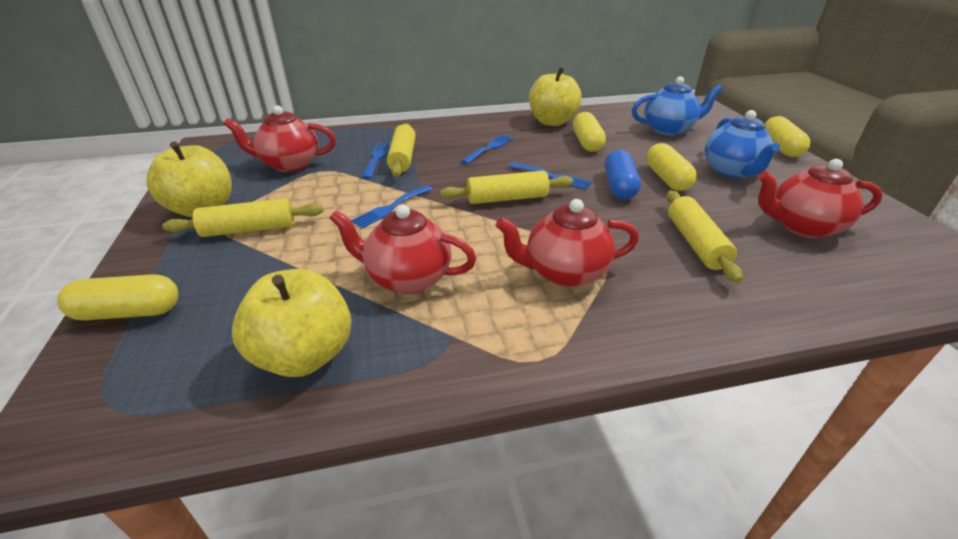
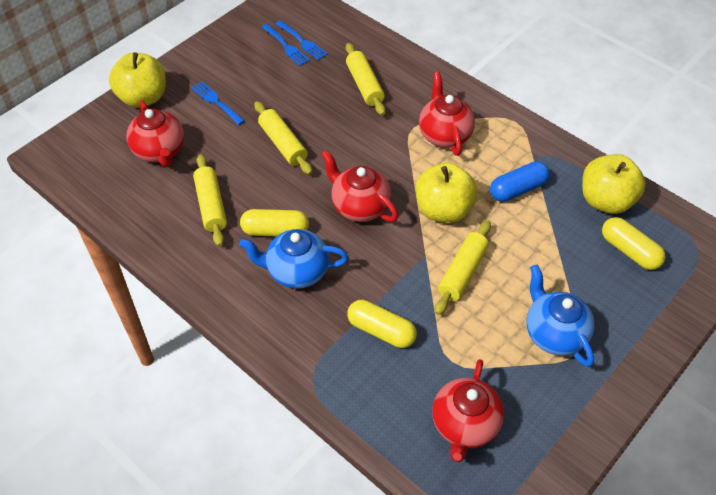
blue fork: 4 -> 3
yellow capsule: 4 -> 3

